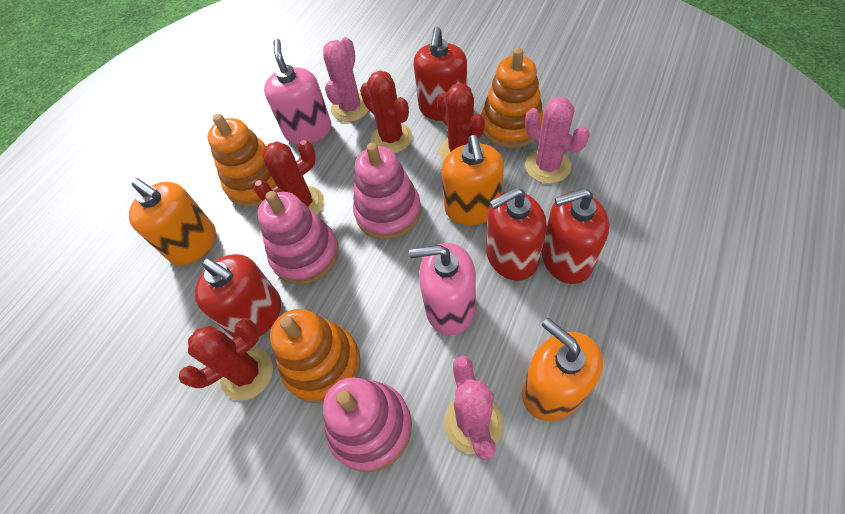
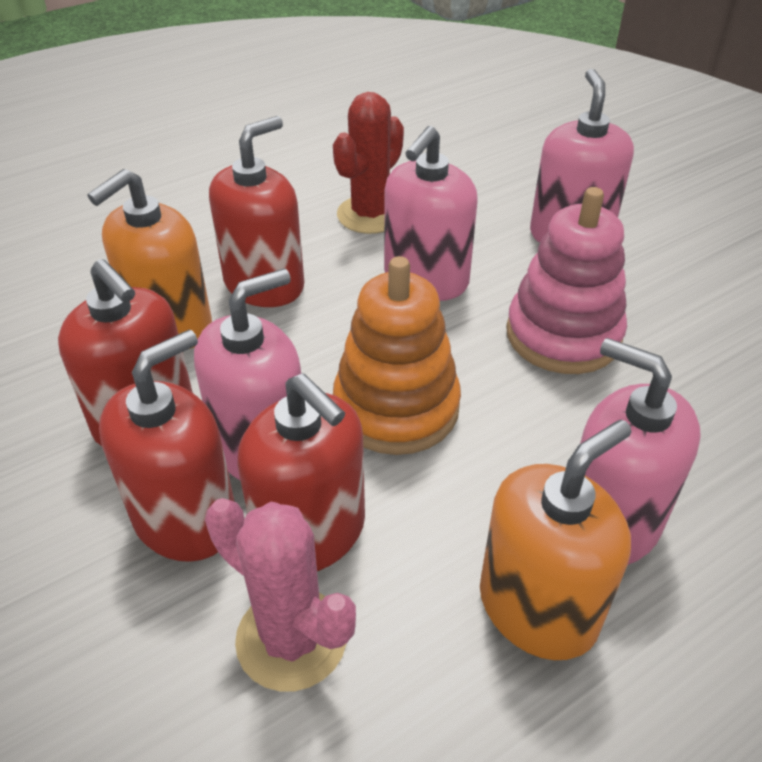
orange soap dispenser: 3 -> 2
orange stacking toy: 3 -> 1
pink cactus: 3 -> 1
pink soap dispenser: 2 -> 4
pink stacking toy: 3 -> 1
red cactus: 4 -> 1

